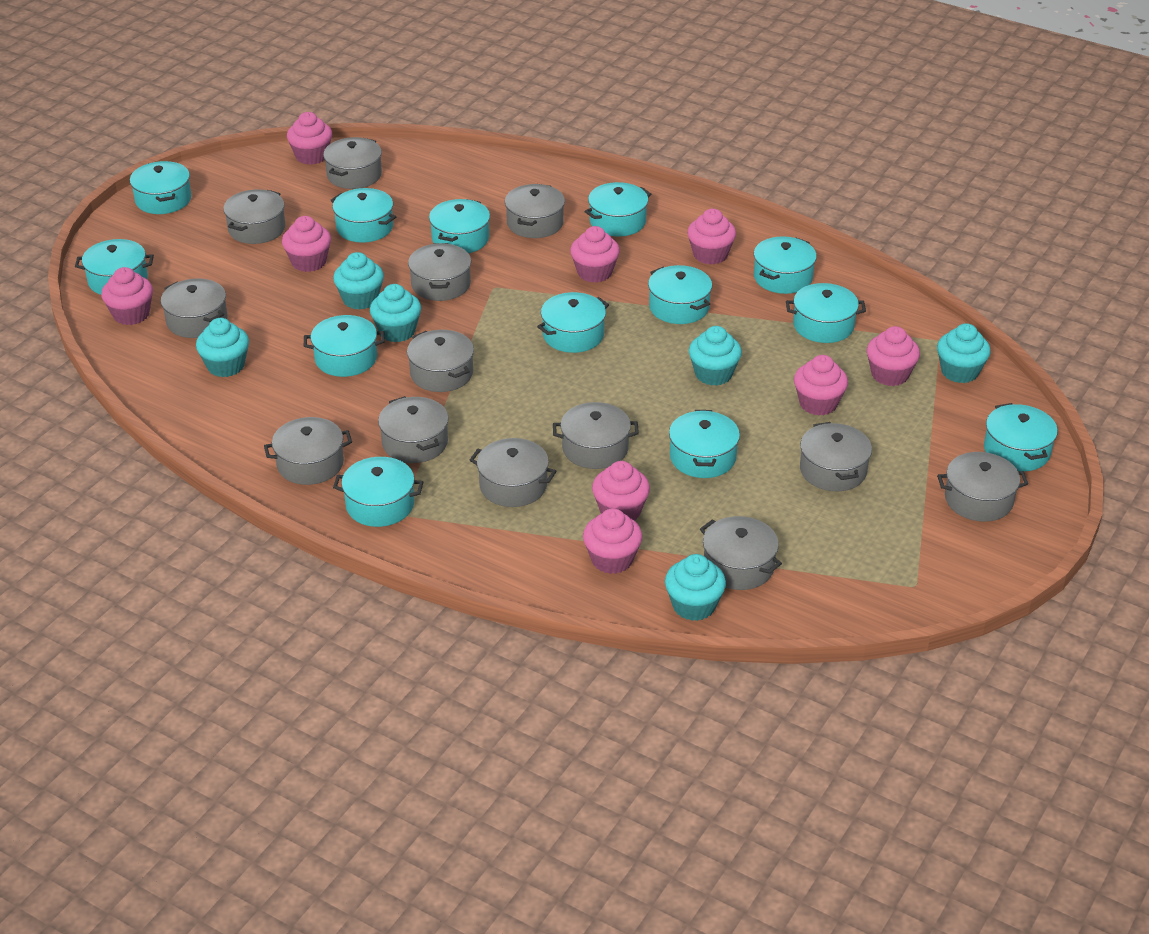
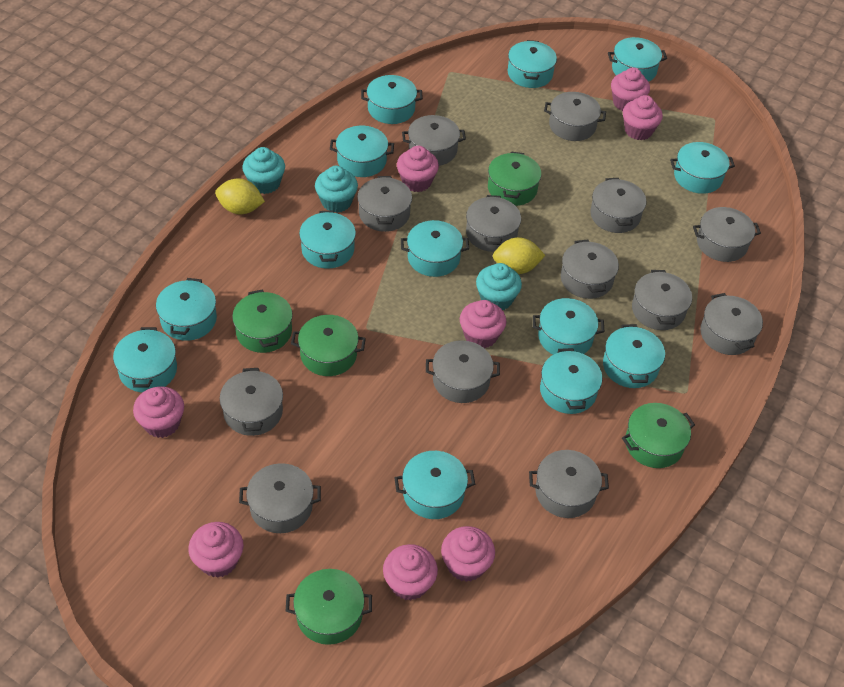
green pot: 0 -> 5
pink cupcake: 9 -> 8
turquoise cupcake: 6 -> 3
yellow lemon: 0 -> 2

